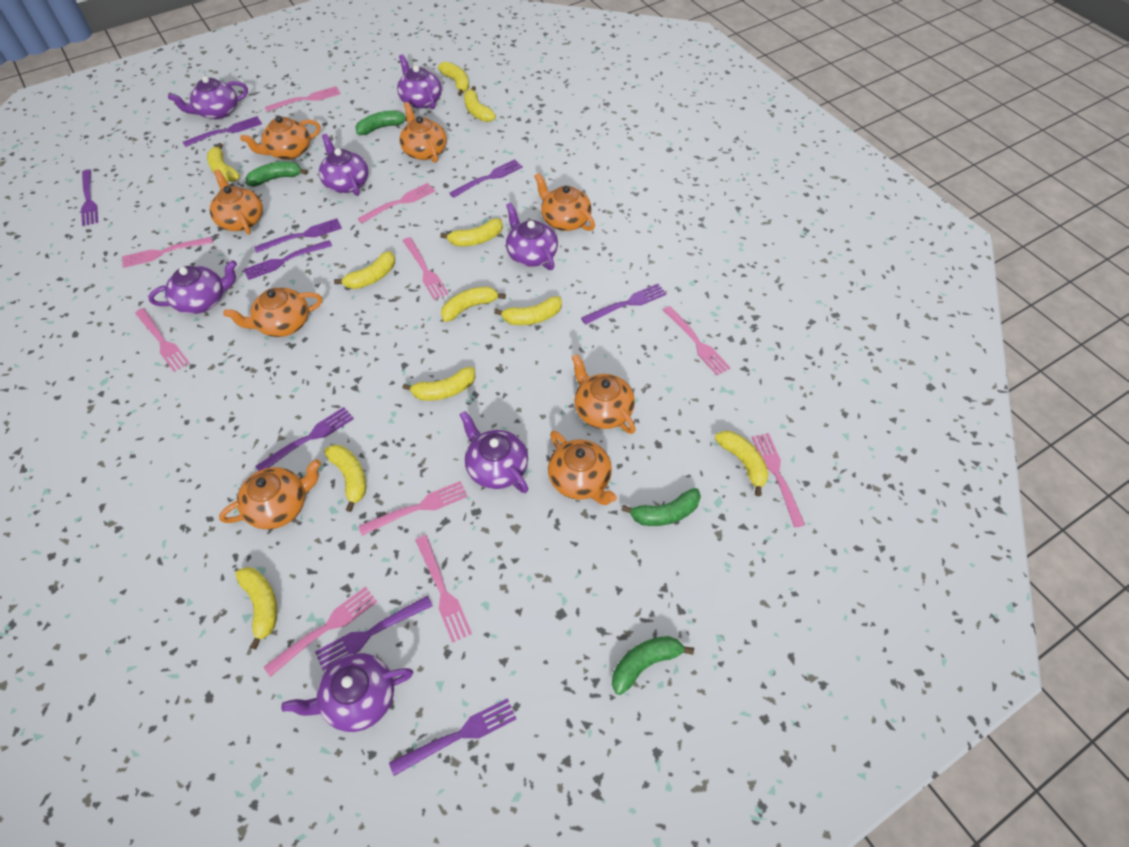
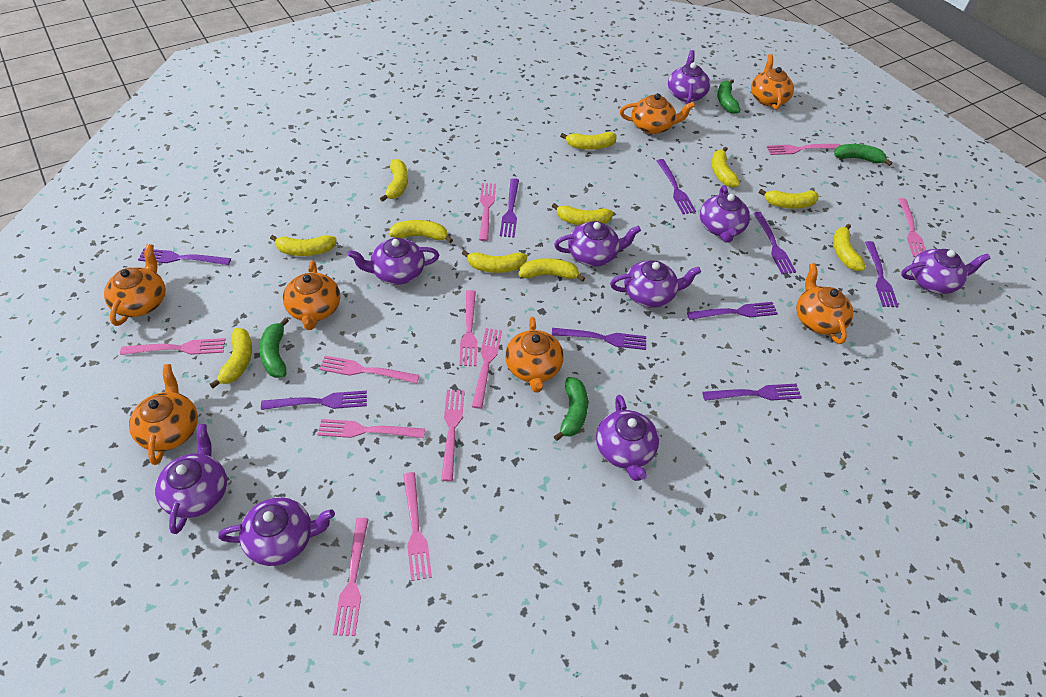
orange teapot: 8 -> 7
pink fork: 10 -> 11
purple teapot: 7 -> 9

